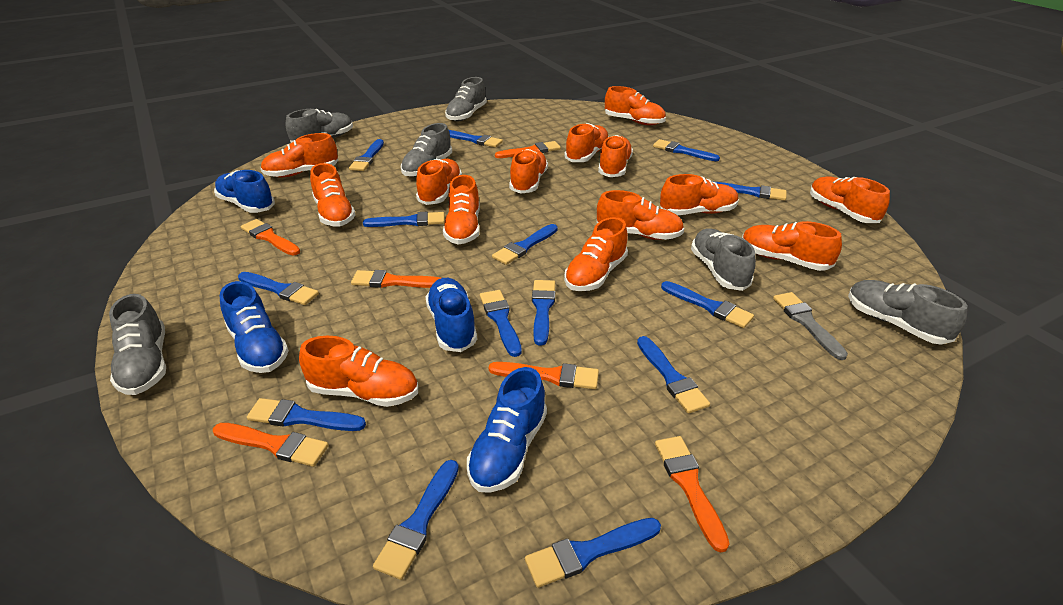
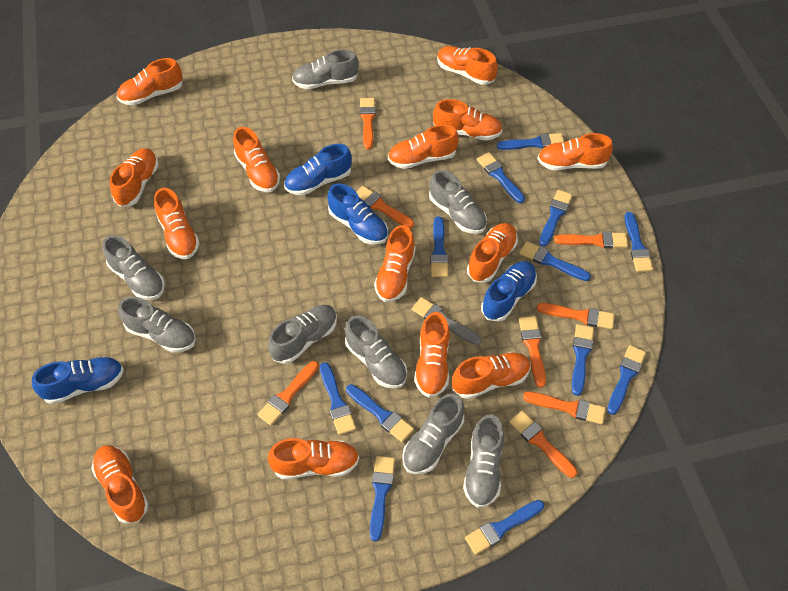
blue brush: 14 -> 12
grey shoe: 6 -> 8
orange brush: 6 -> 8

